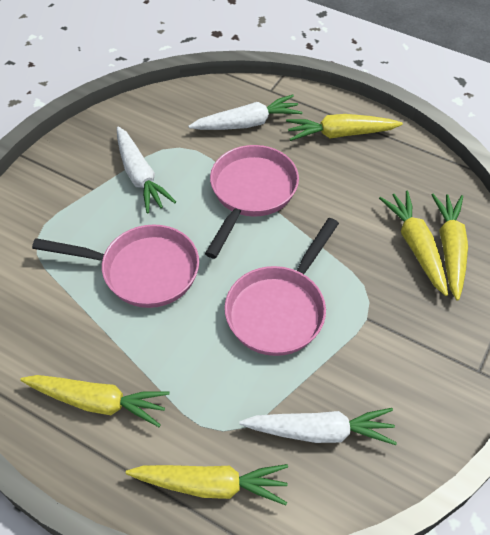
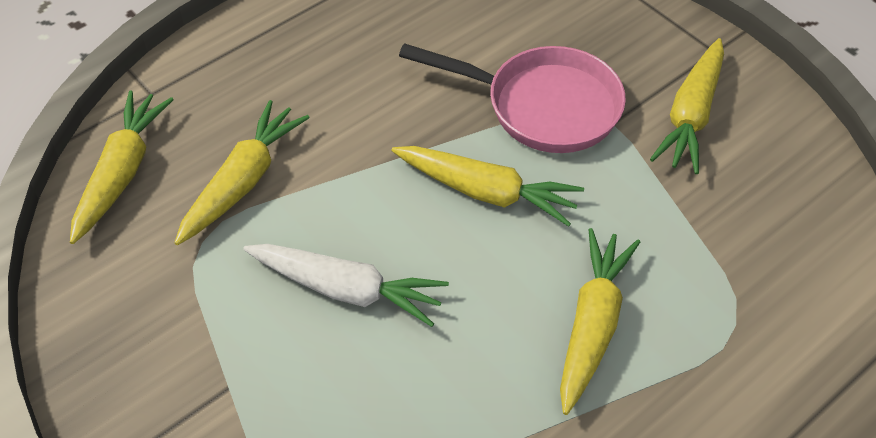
pink pan: 3 -> 1
white carrot: 3 -> 1

